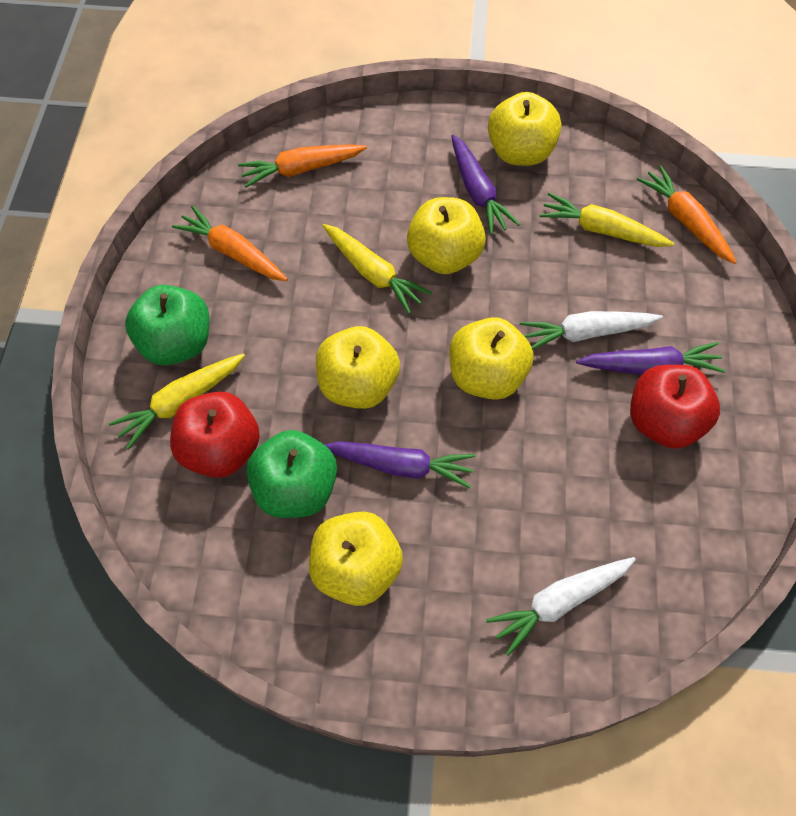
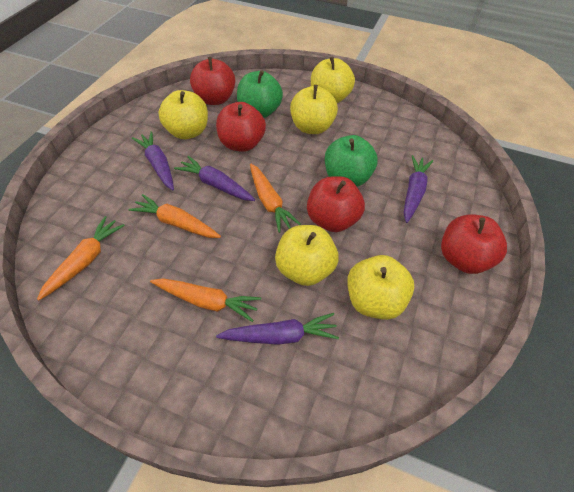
orange carrot: 3 -> 4
purple carrot: 3 -> 4
red apple: 2 -> 4
white carrot: 2 -> 0
yellow carrot: 3 -> 0

